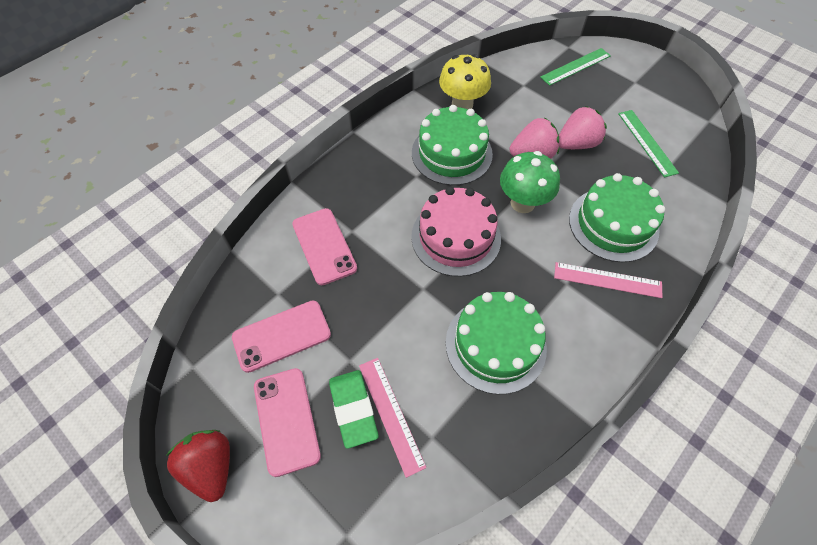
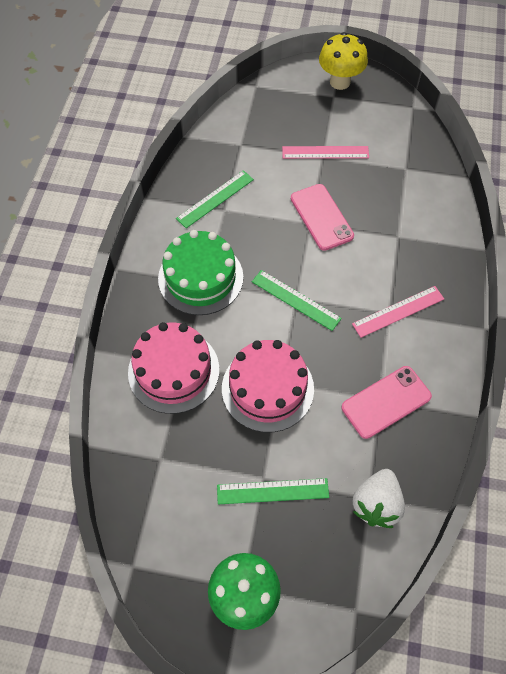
green cake: 3 -> 1
green eraser: 1 -> 0
green ruler: 2 -> 3
pink cake: 1 -> 2
pink phone: 3 -> 2
pink strawberry: 2 -> 0
red strawberry: 1 -> 0
white strawberry: 0 -> 1

